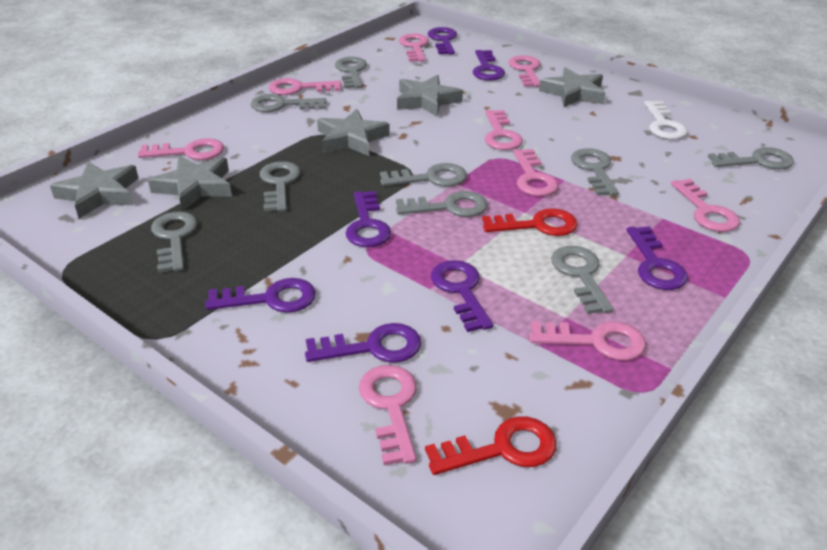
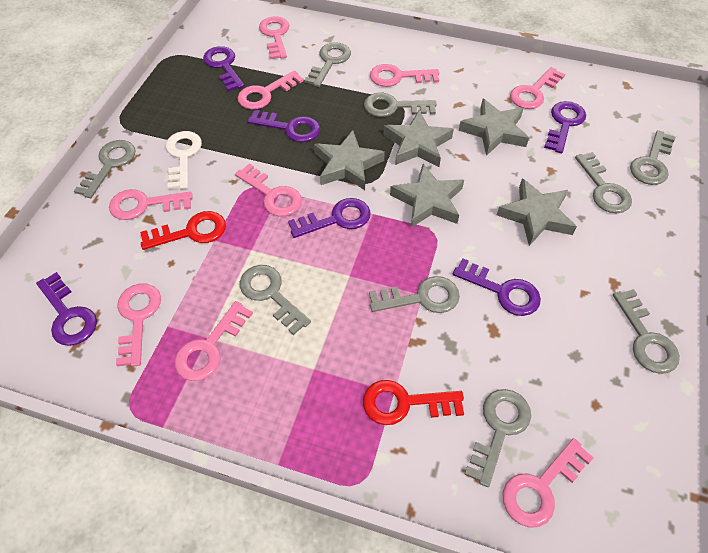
purple key: 7 -> 6

